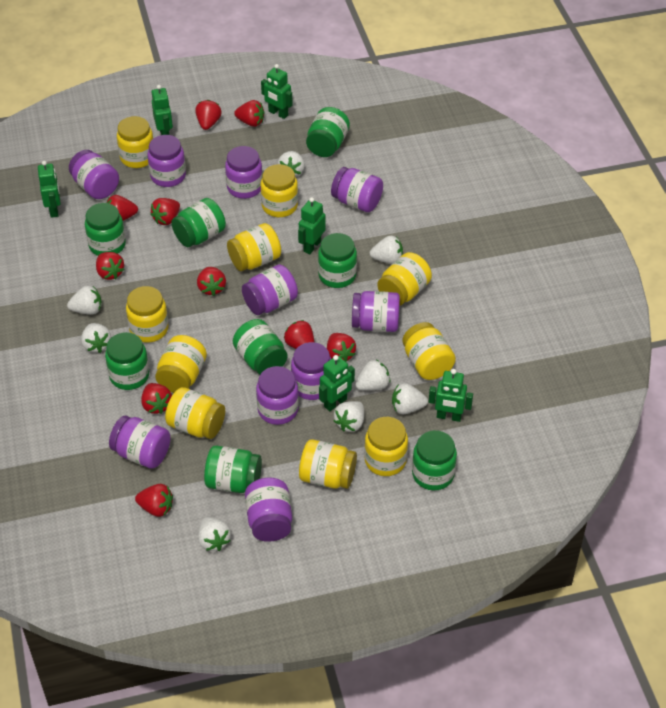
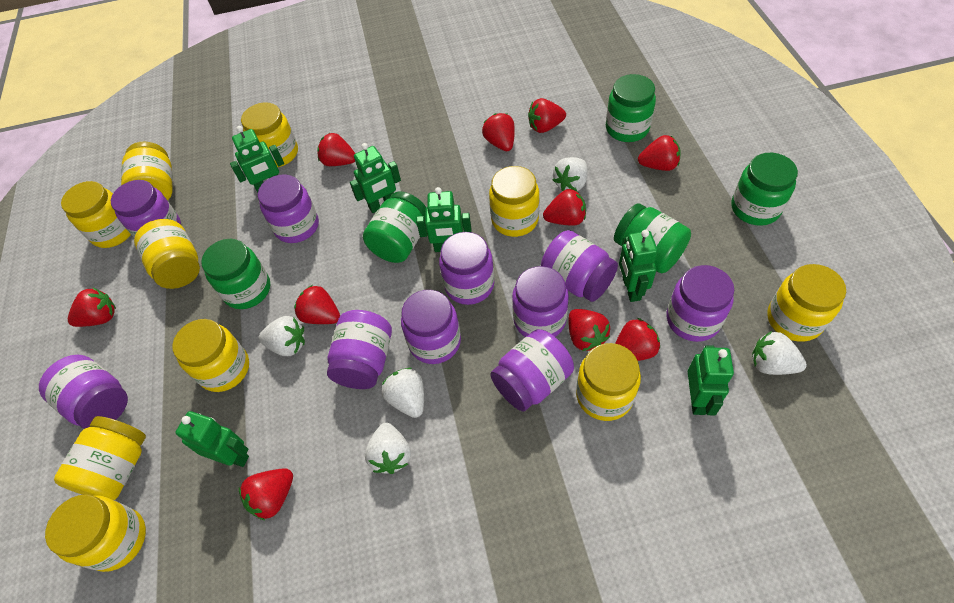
green jar: 8 -> 5
white strawberry: 8 -> 5

